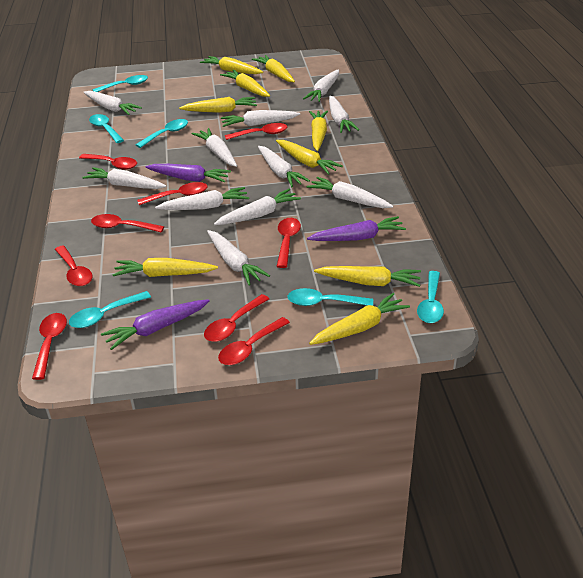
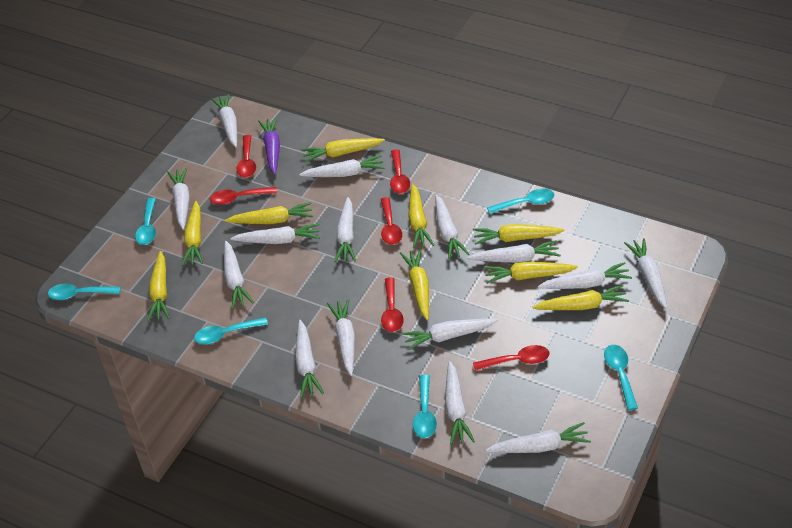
purple carrot: 3 -> 1
red spoon: 9 -> 6
white carrot: 11 -> 15

